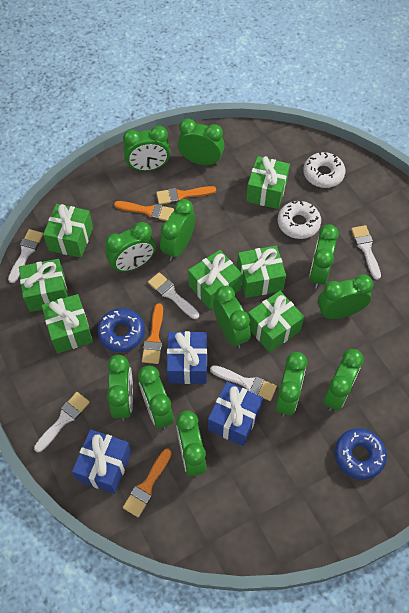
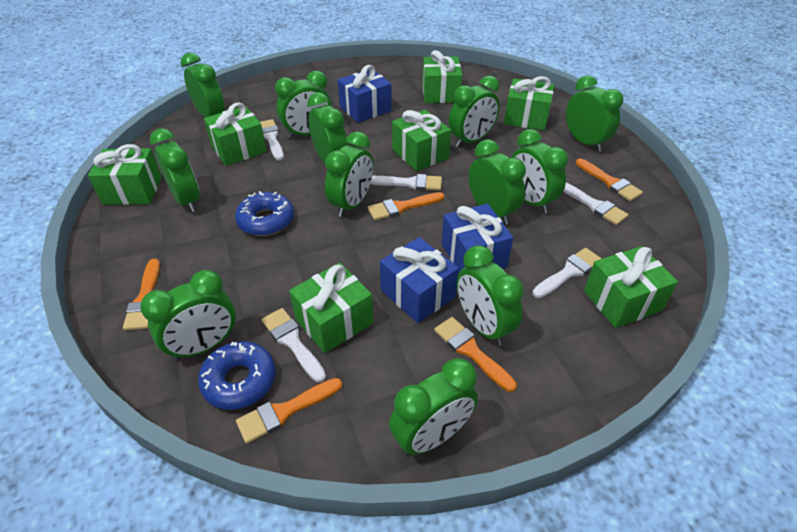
orange brush: 4 -> 5
white donut: 2 -> 0

